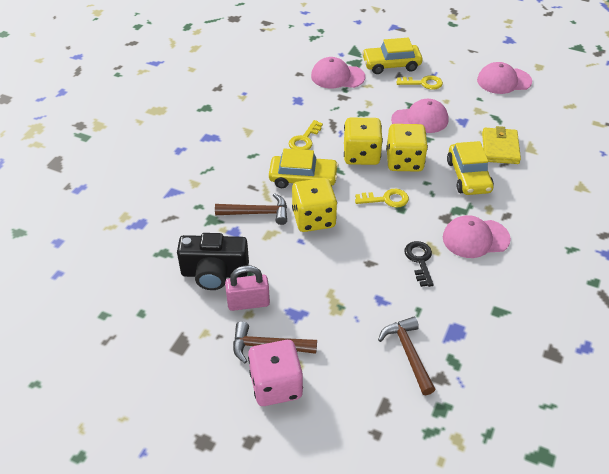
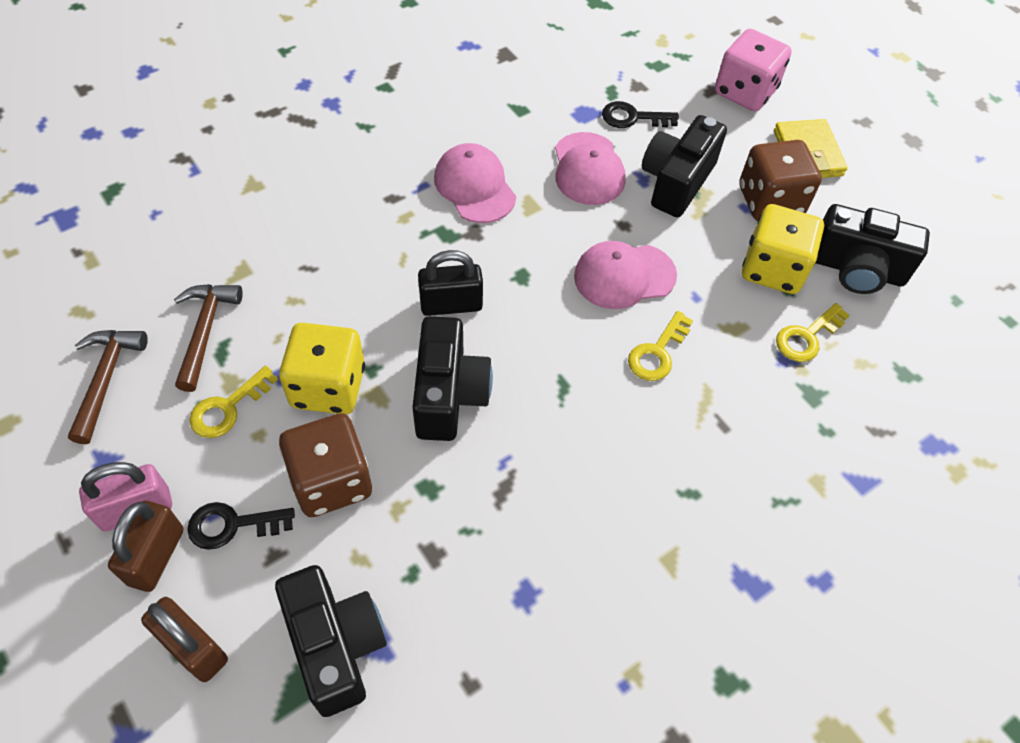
black camera: 1 -> 4
black key: 1 -> 2
black padlock: 0 -> 1
brown dice: 0 -> 2
brown hammer: 3 -> 2
brown padlock: 0 -> 2
pink cap: 4 -> 3
yellow car: 3 -> 0
yellow dice: 3 -> 2

